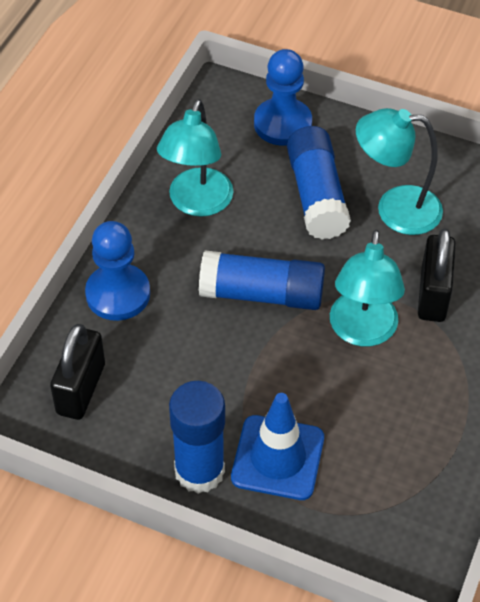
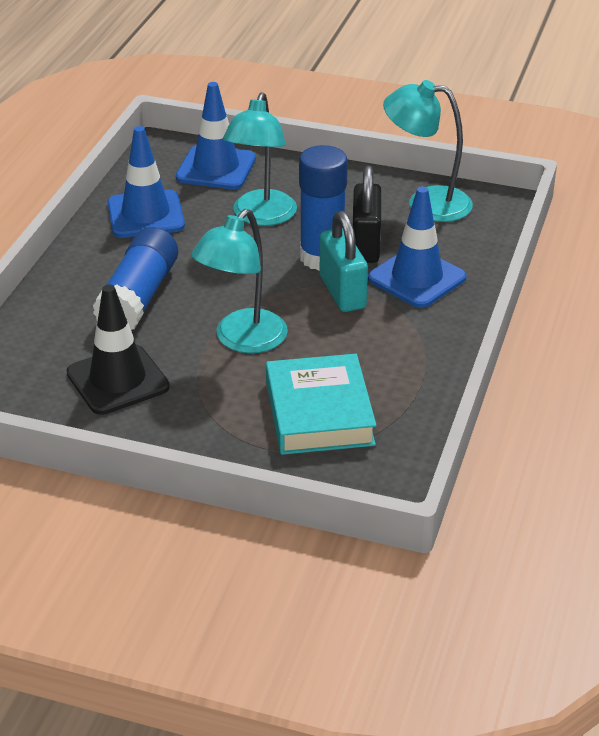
black padlock: 2 -> 1
black traffic cone: 0 -> 1
blue glue stick: 3 -> 2
blue pawn: 2 -> 0
blue traffic cone: 1 -> 3
turquoise book: 0 -> 1
turquoise padlock: 0 -> 1

